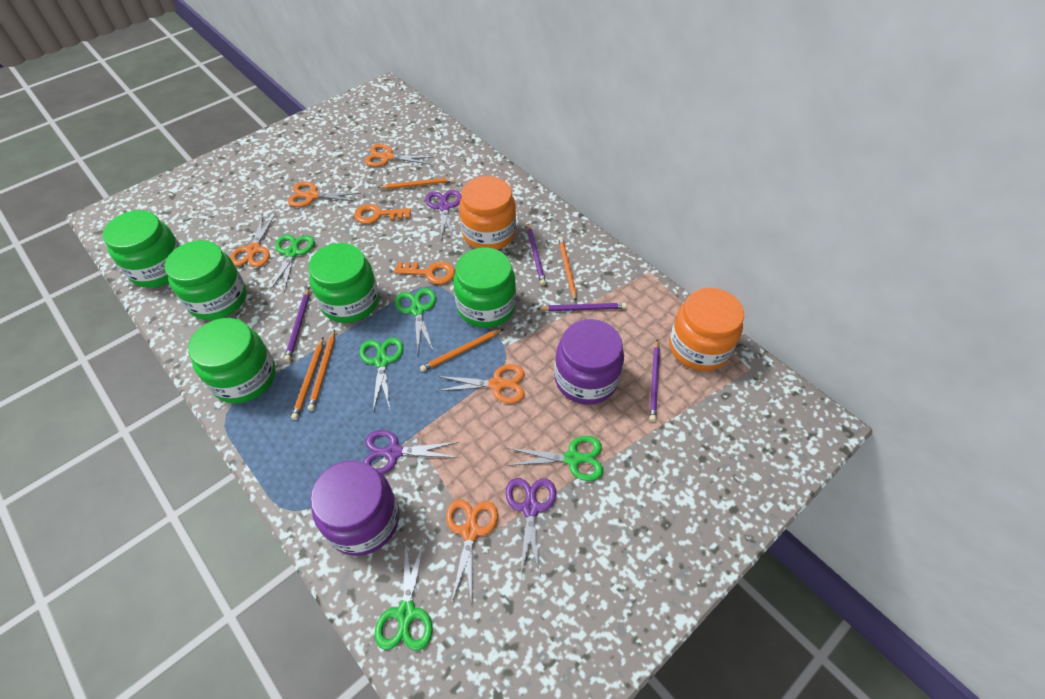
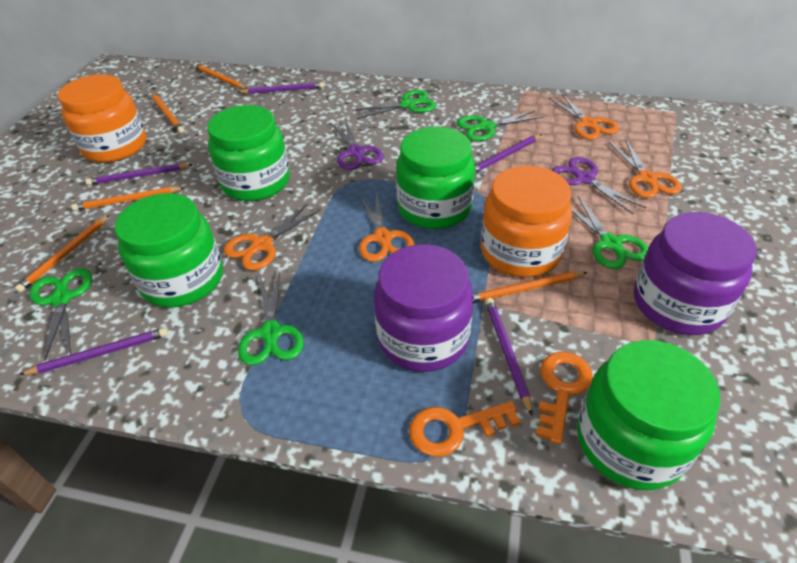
green jar: 5 -> 4
orange scissors: 5 -> 4
purple pencil: 4 -> 5
purple scissors: 3 -> 2

